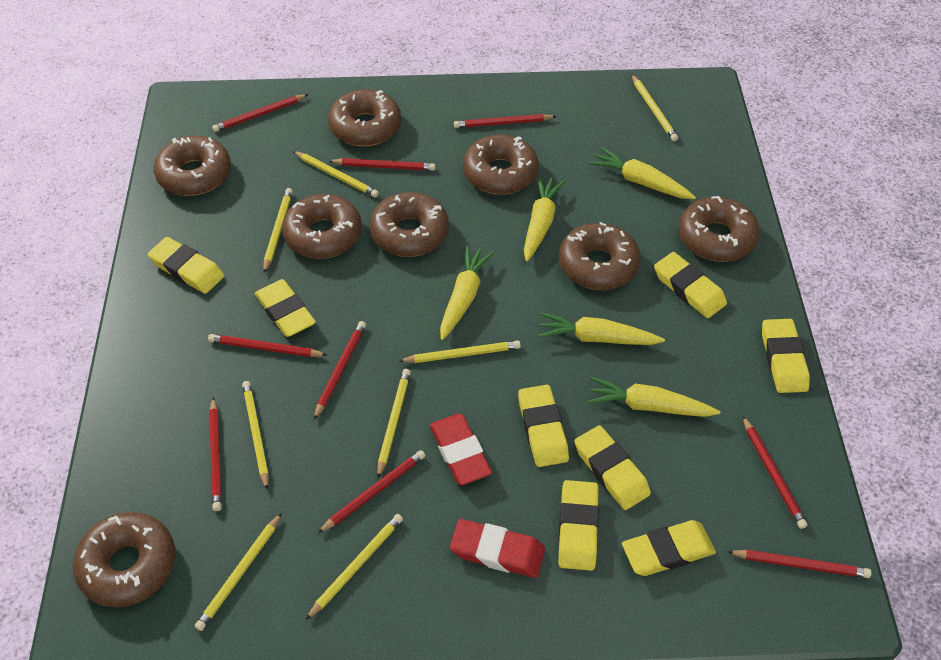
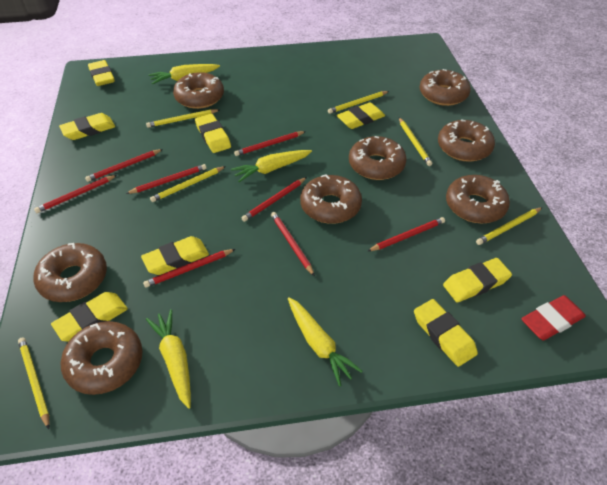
red eraser: 2 -> 1
red pencil: 9 -> 8
yellow carrot: 5 -> 4
yellow pencil: 8 -> 6

